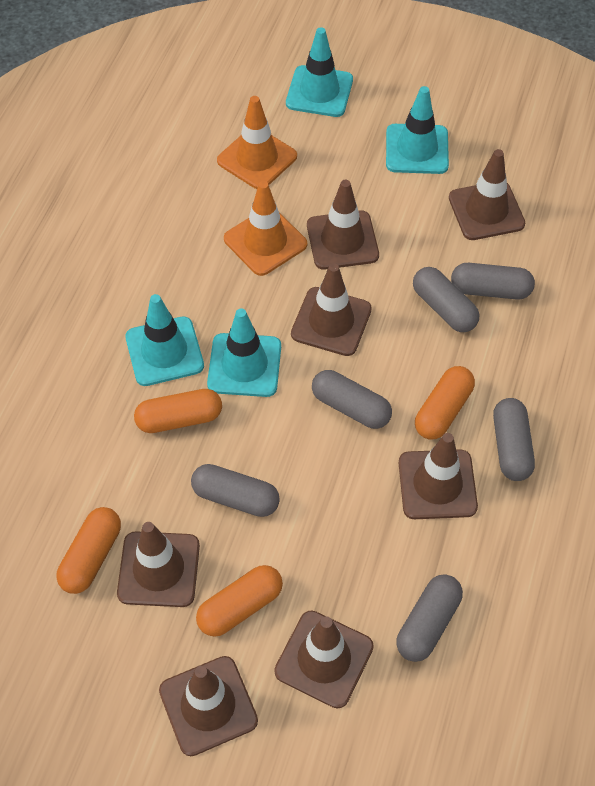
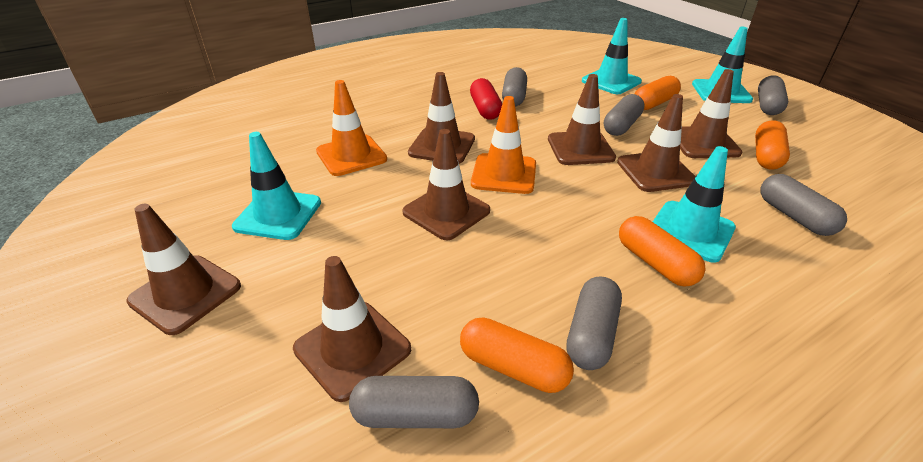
red capsule: 0 -> 1

